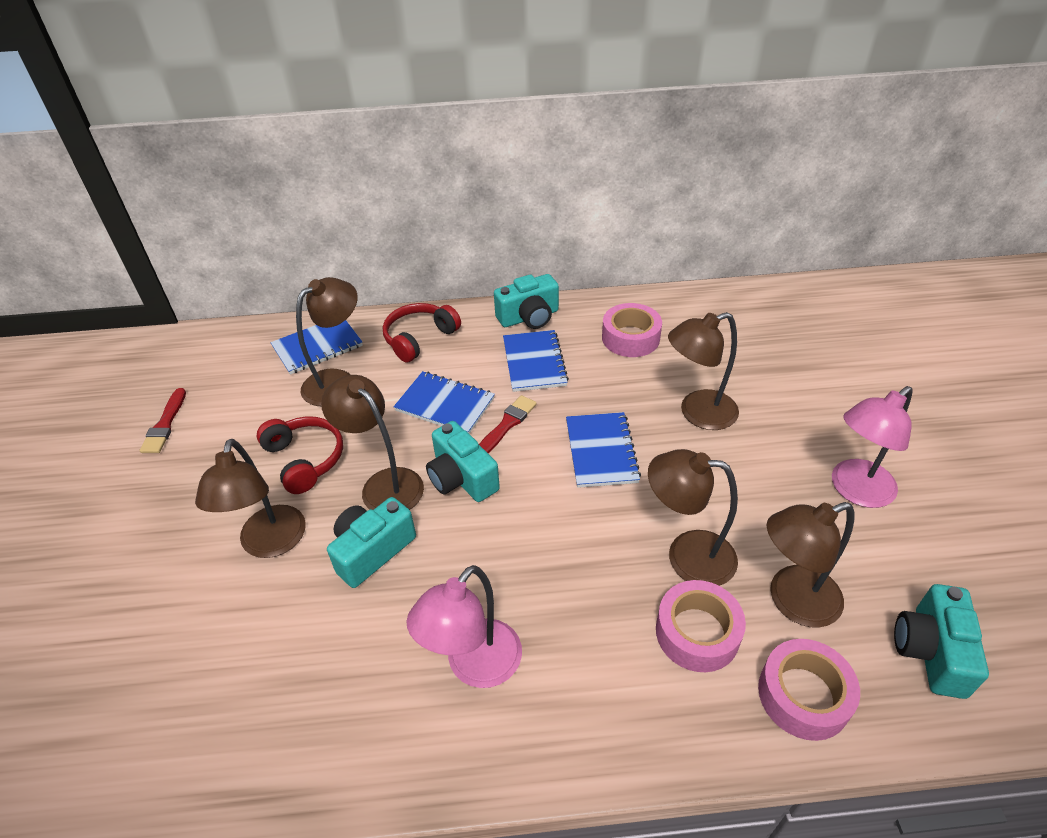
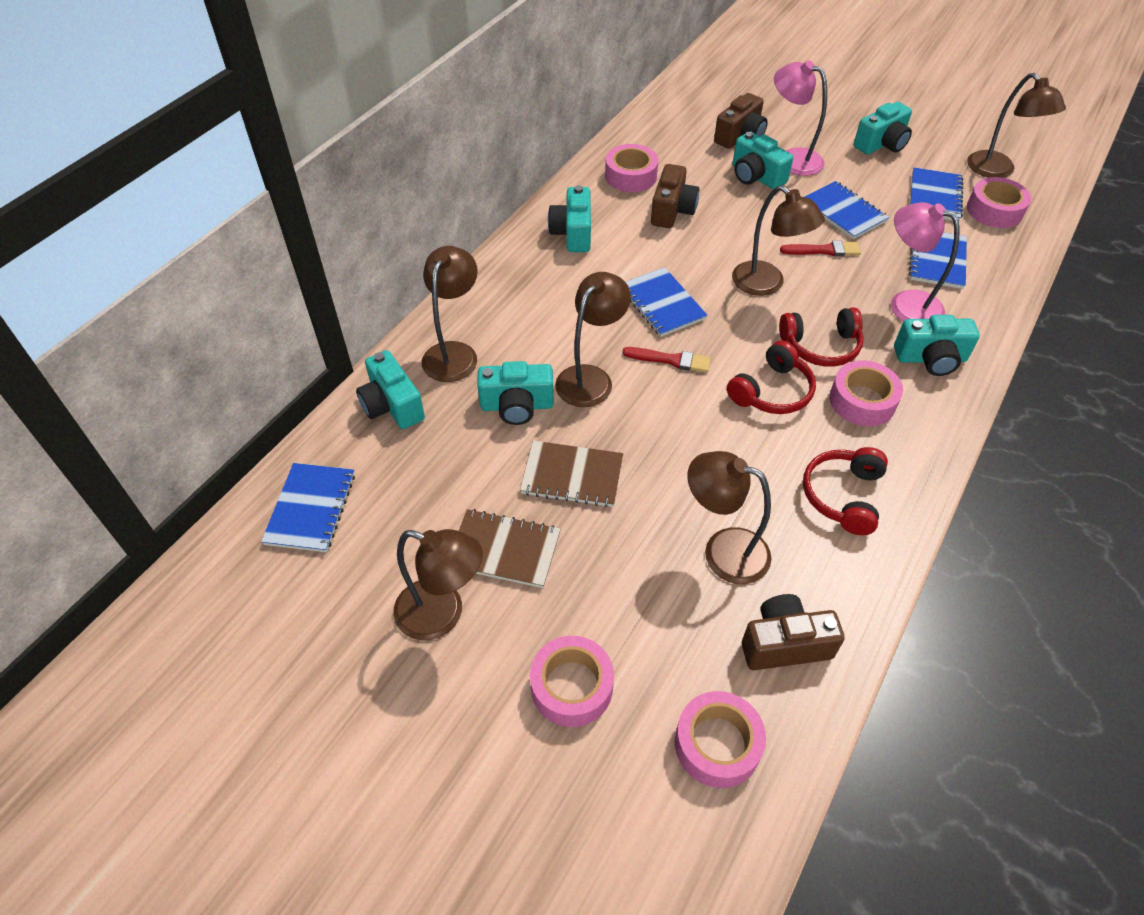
blue notebook: 4 -> 5
brown camera: 0 -> 3
brown notebook: 0 -> 2
pink tape: 3 -> 5
red headphones: 2 -> 3
turquoise camera: 4 -> 6

